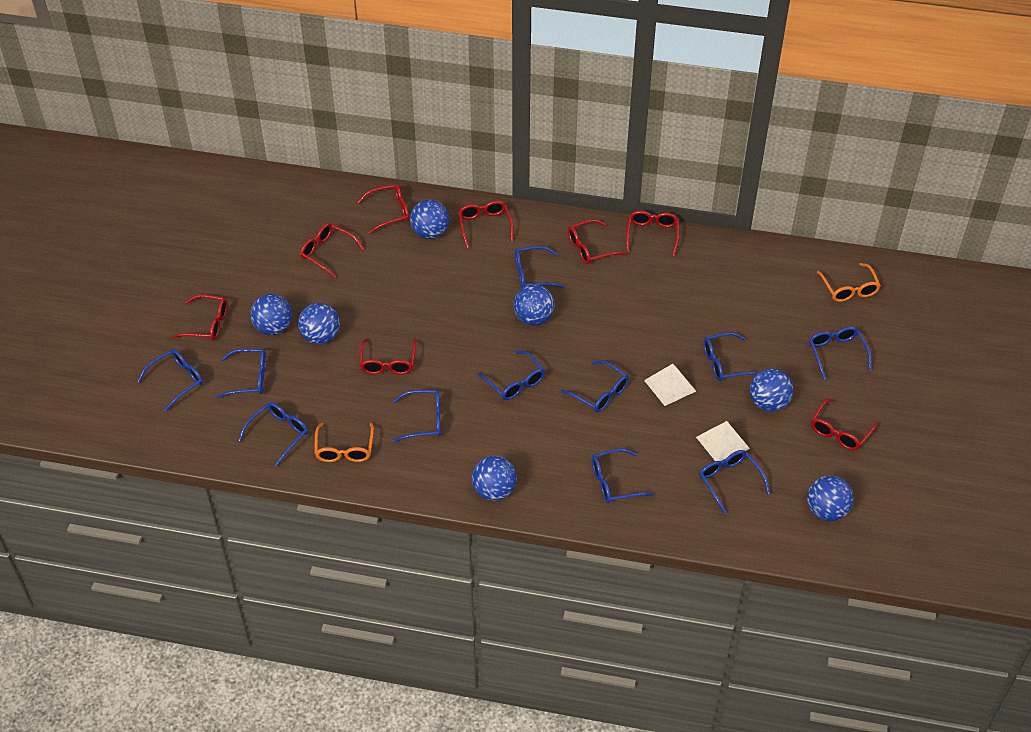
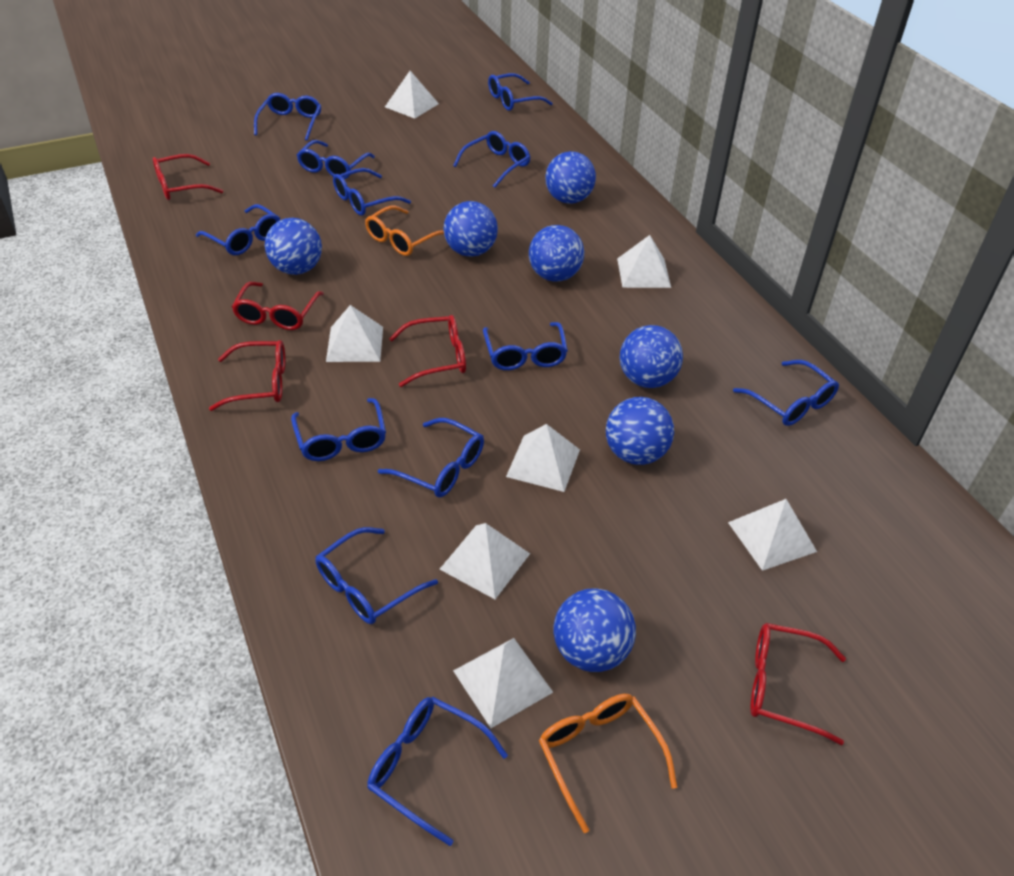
blue glasses: 11 -> 12
red glasses: 8 -> 5
white pyramid: 2 -> 7

